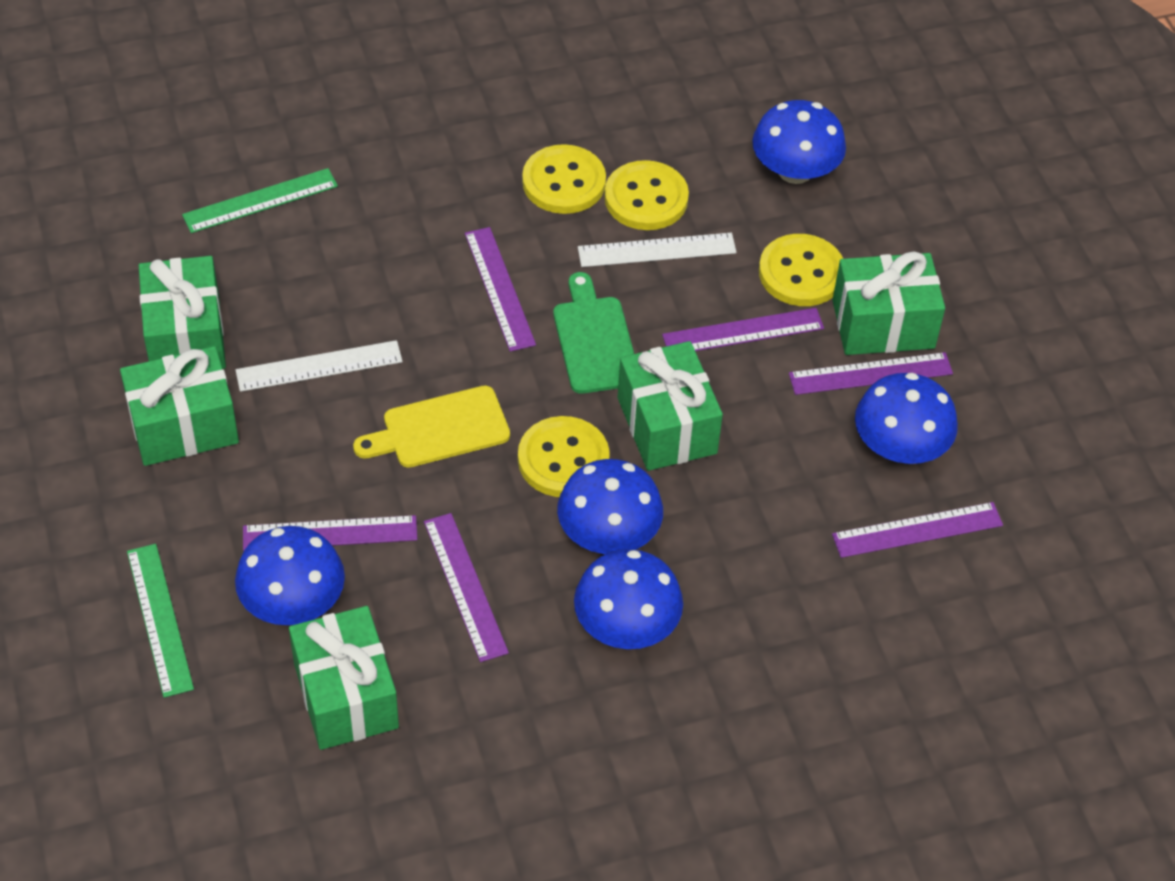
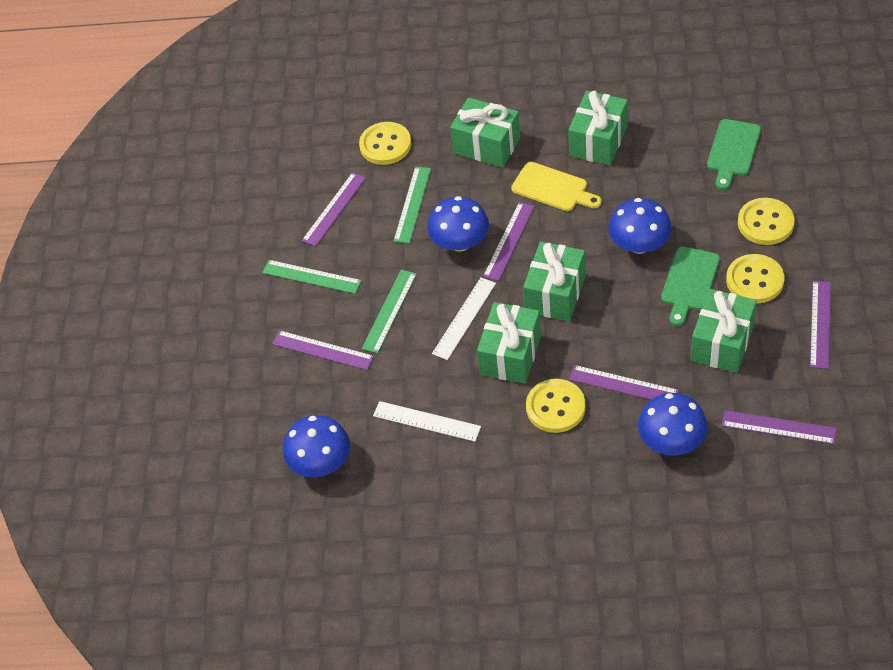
blue mushroom: 5 -> 4
green cutting board: 1 -> 2
green ruler: 2 -> 3

